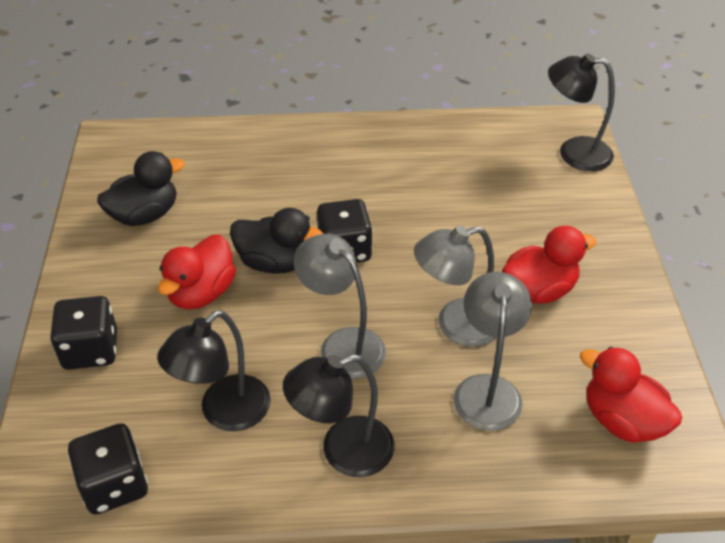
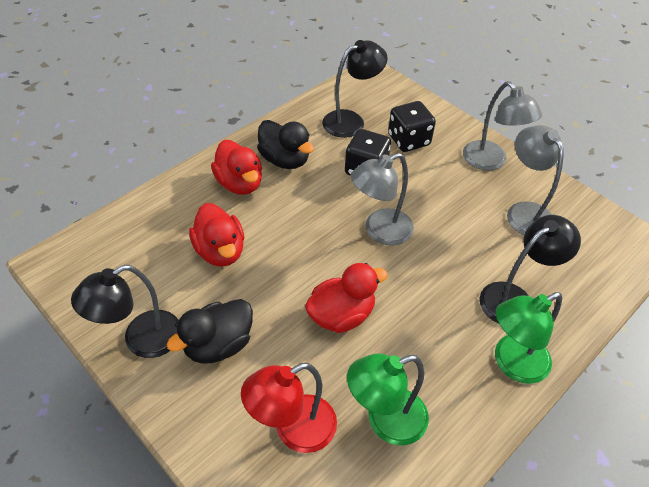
black dice: 3 -> 2
green lamp: 0 -> 2
red lamp: 0 -> 1

